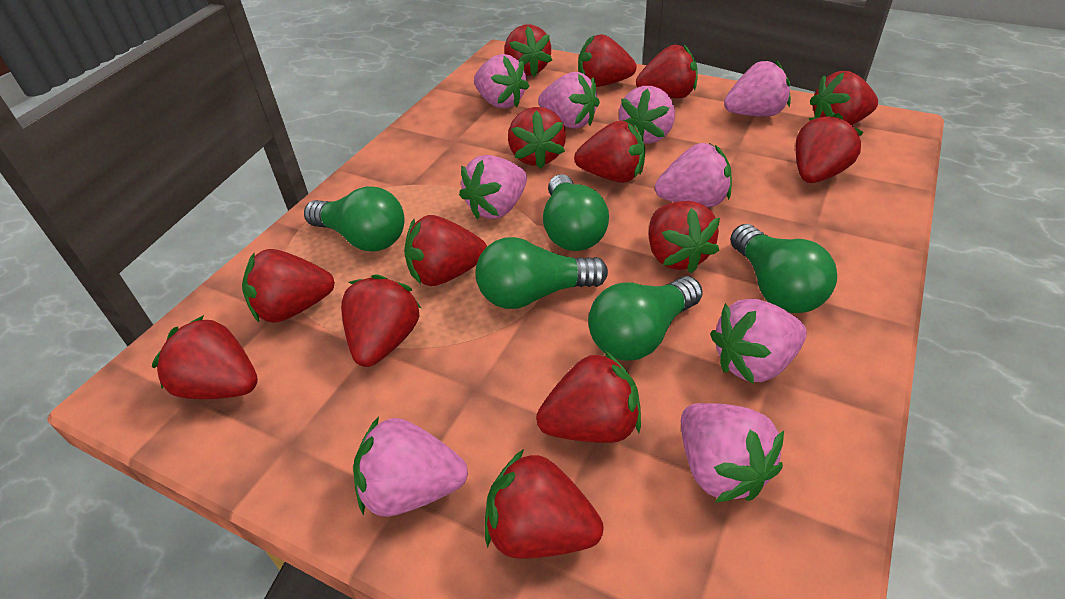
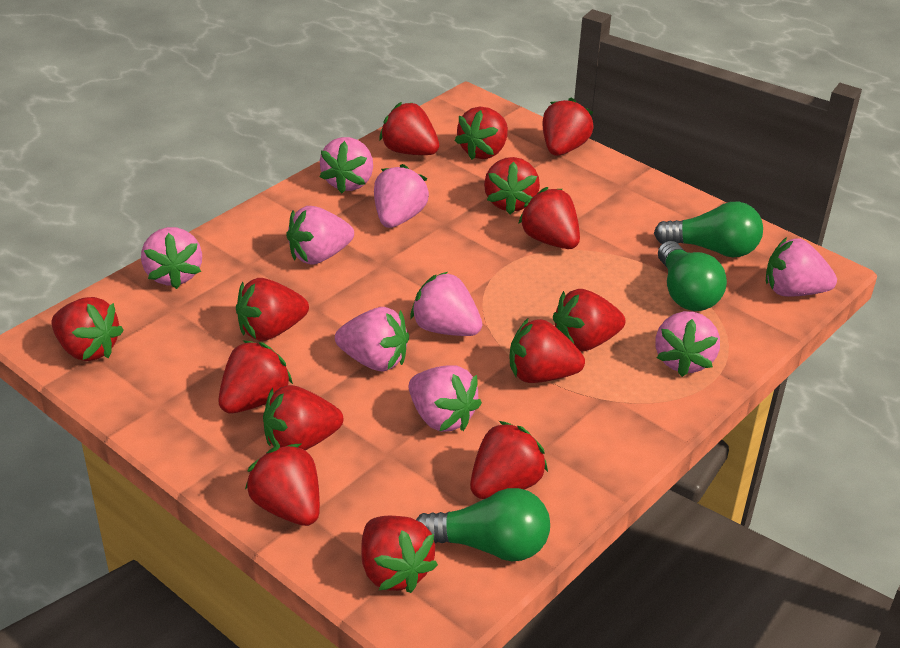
green light bulb: 5 -> 3

